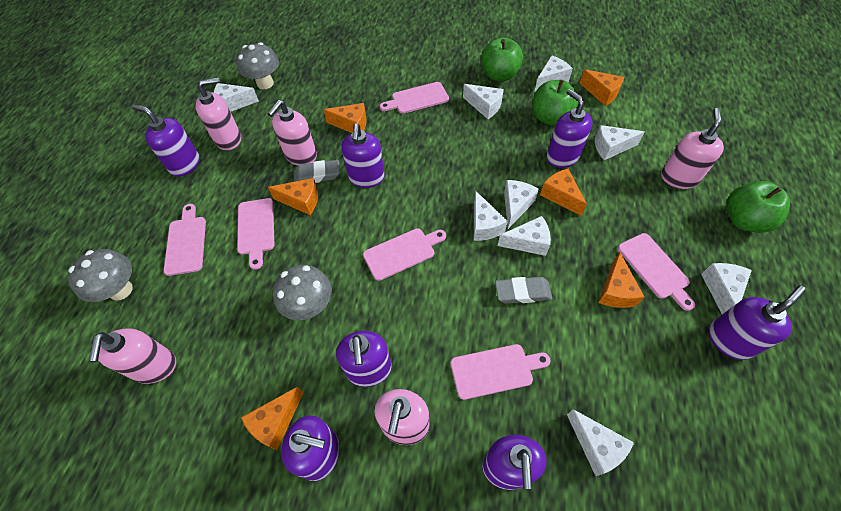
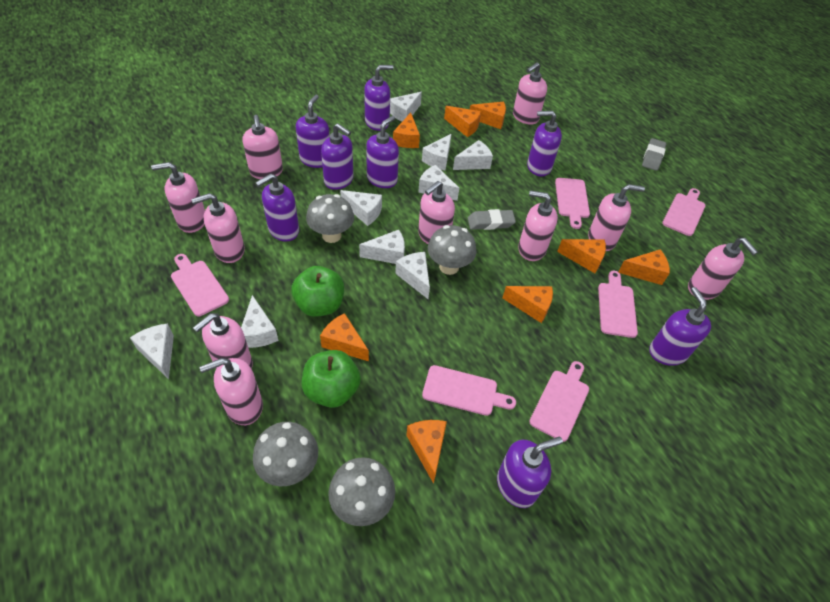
green apple: 3 -> 2
grey mushroom: 3 -> 4
orange cheese: 6 -> 8
pink soap dispenser: 5 -> 10
purple soap dispenser: 7 -> 8

